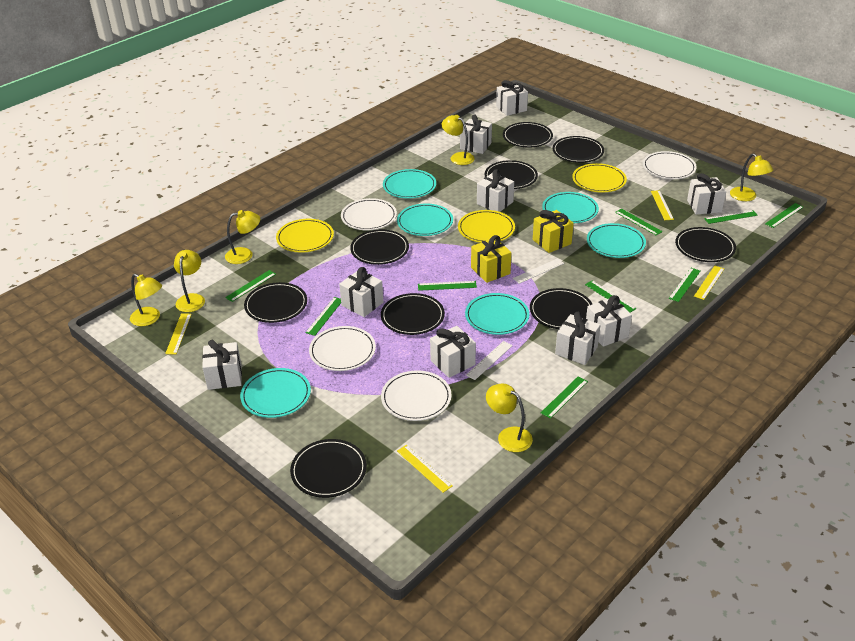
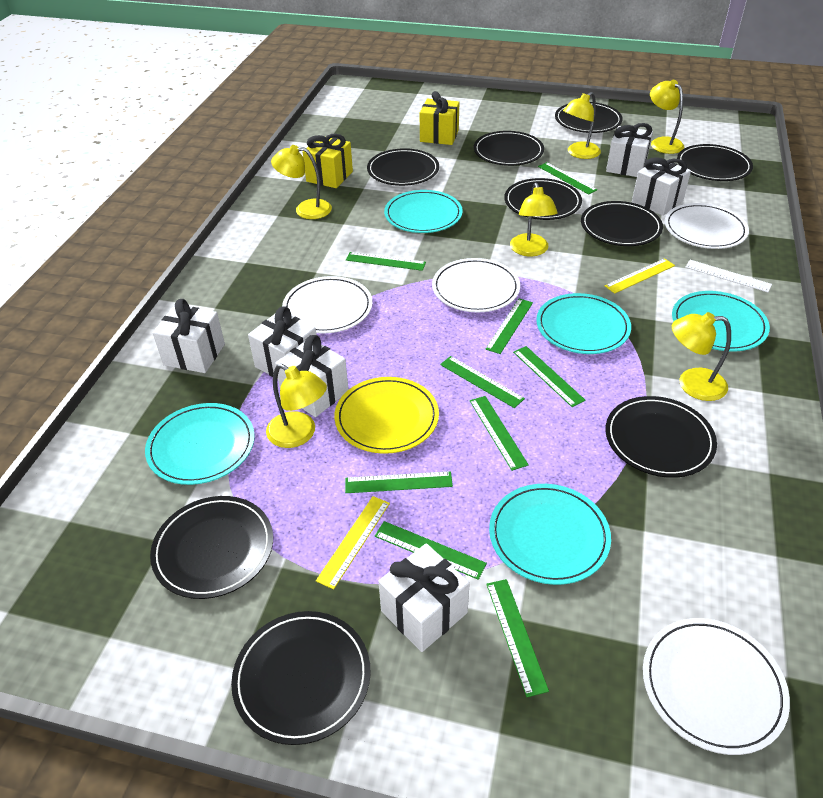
turquoise plate: 6 -> 5
white gift: 9 -> 6
white ruler: 2 -> 1
yellow plate: 3 -> 1
yellow ruler: 4 -> 2

